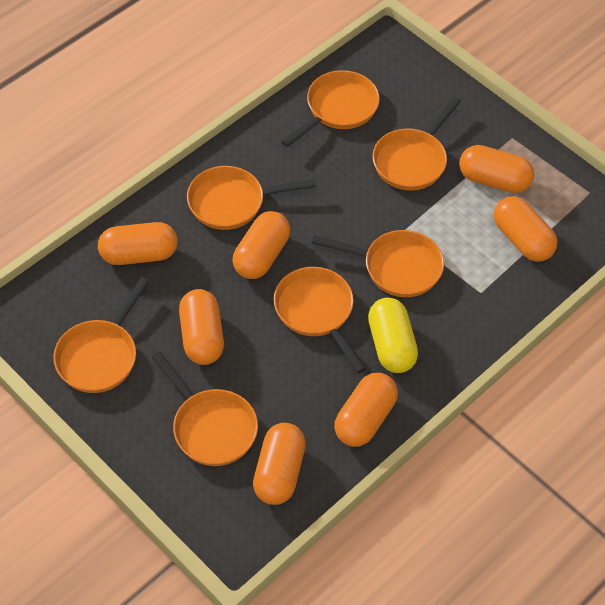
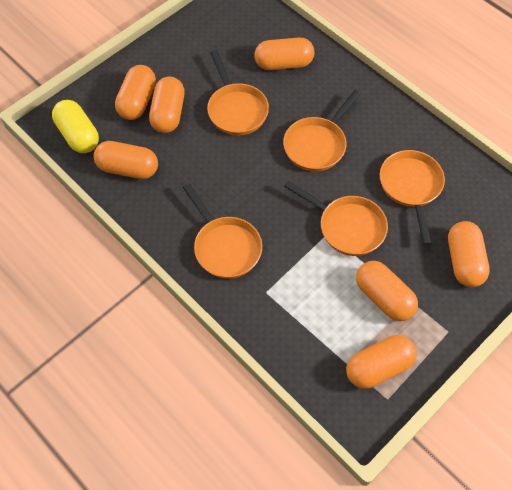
orange pan: 7 -> 5

